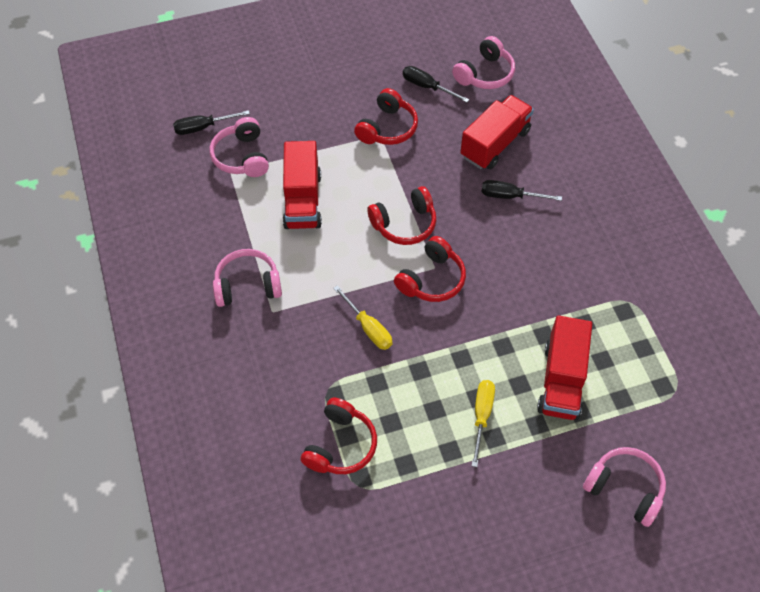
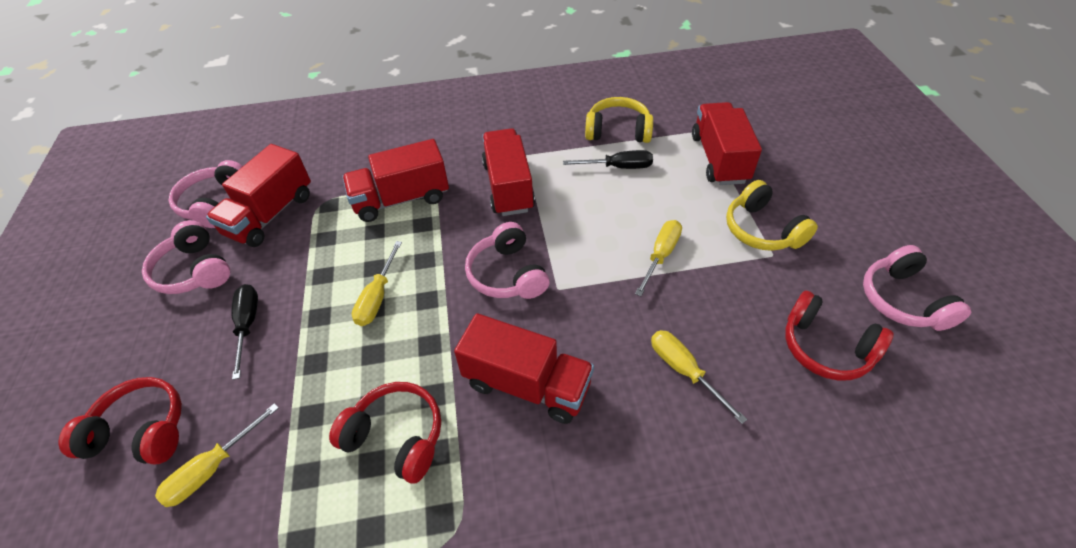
black screwdriver: 3 -> 2
red headphones: 4 -> 3
red truck: 3 -> 5
yellow headphones: 0 -> 2
yellow screwdriver: 2 -> 4

